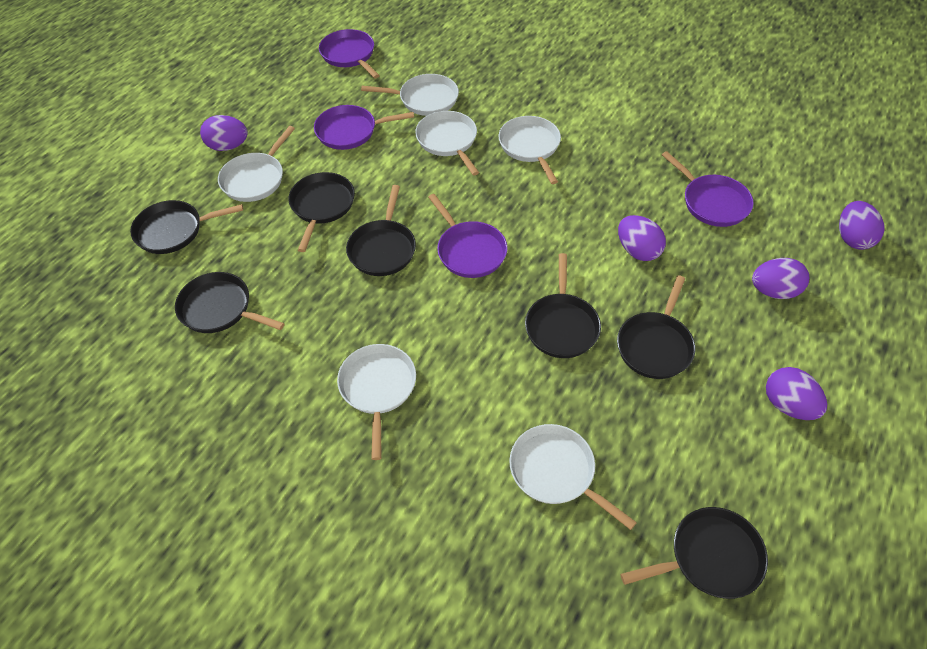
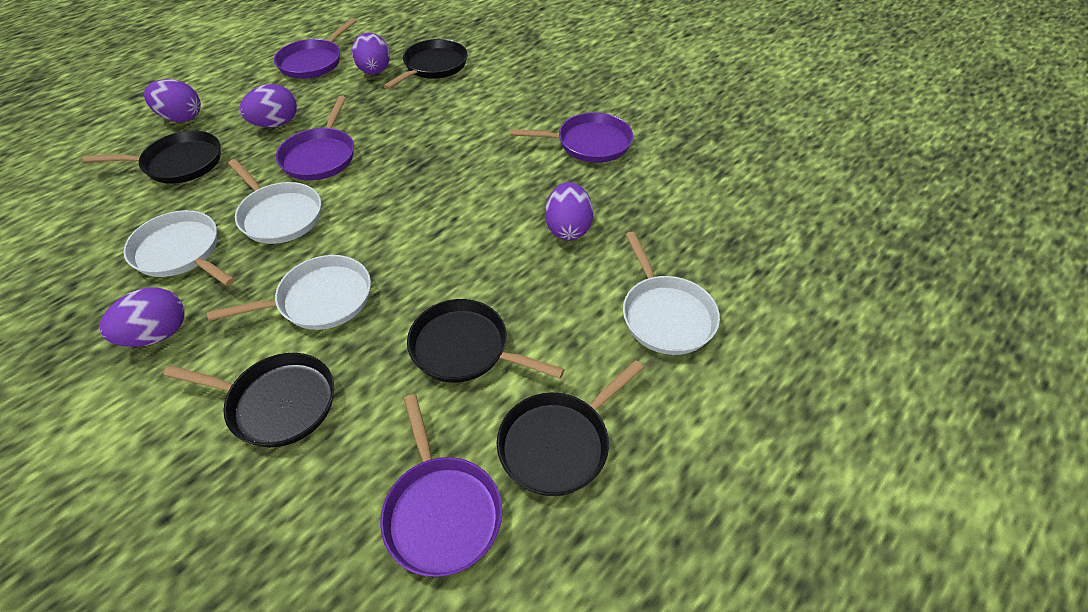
black pan: 7 -> 5
white pan: 6 -> 4

